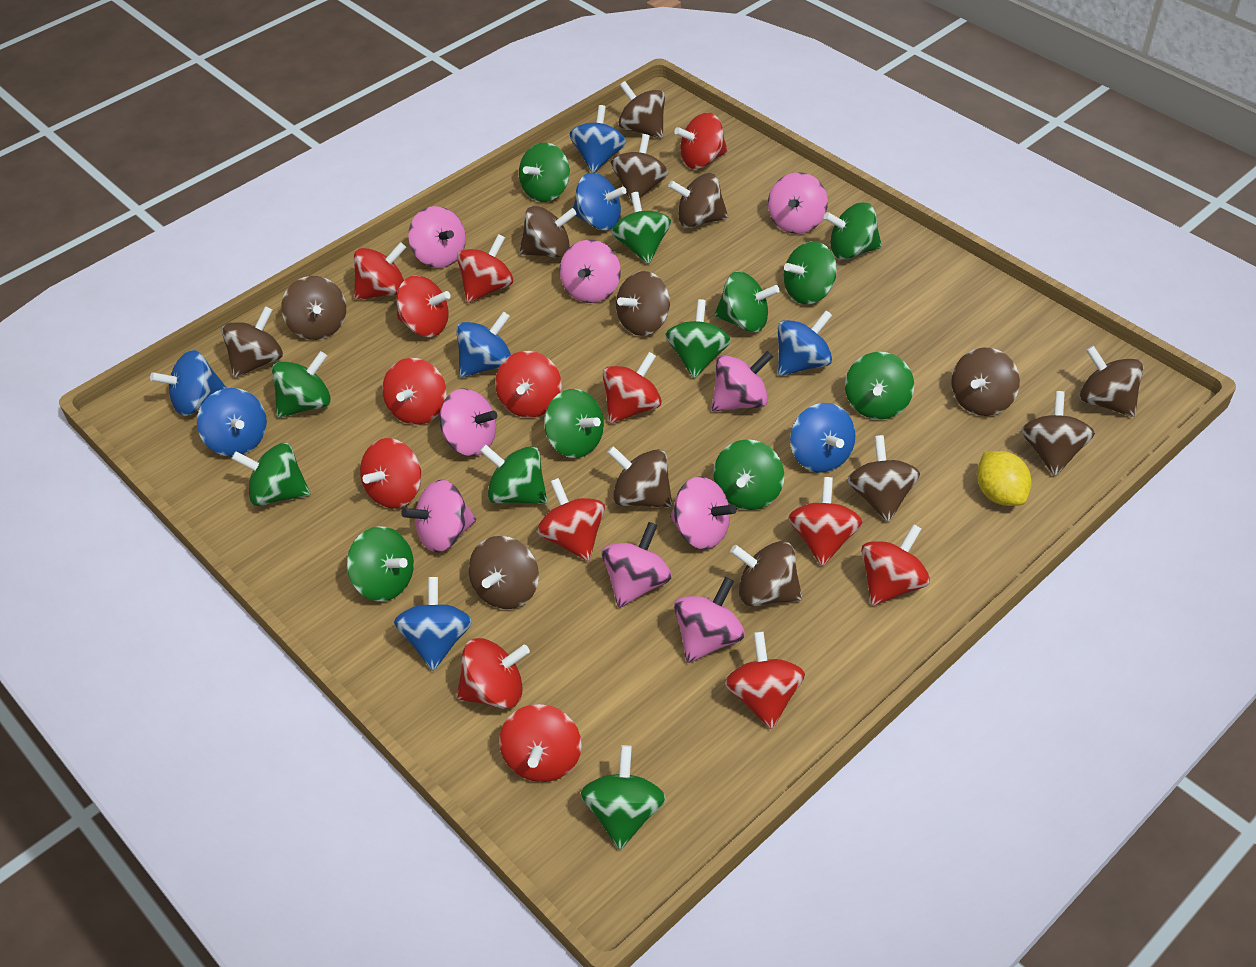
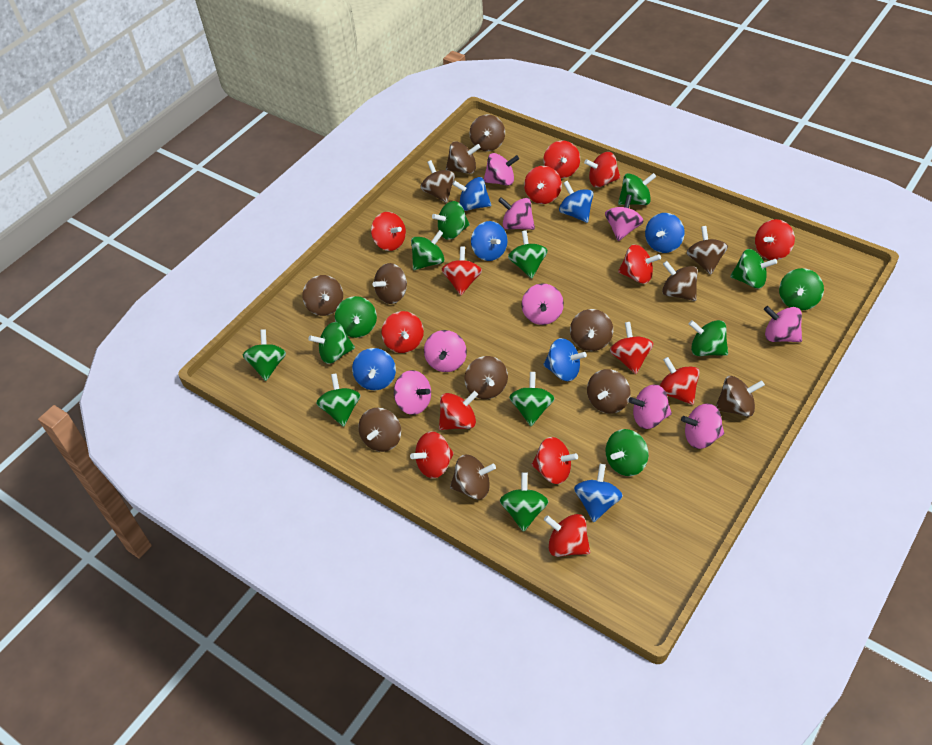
blue spinning top: 8 -> 7
brown spinning top: 14 -> 13
yellow lemon: 1 -> 0

